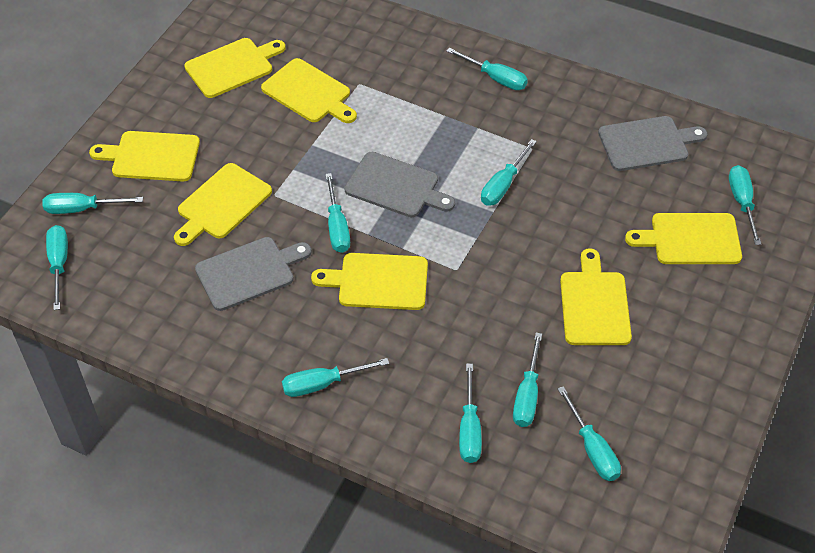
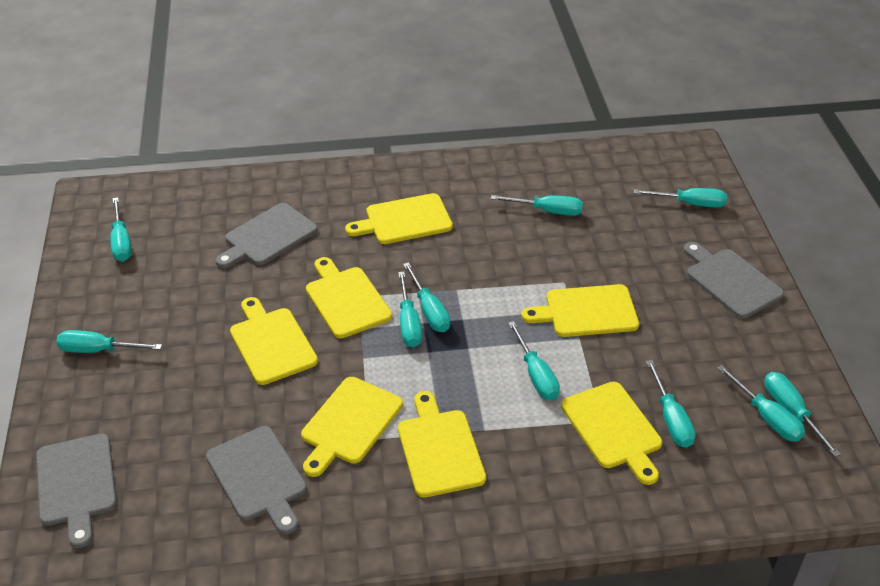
grey cutting board: 3 -> 4

